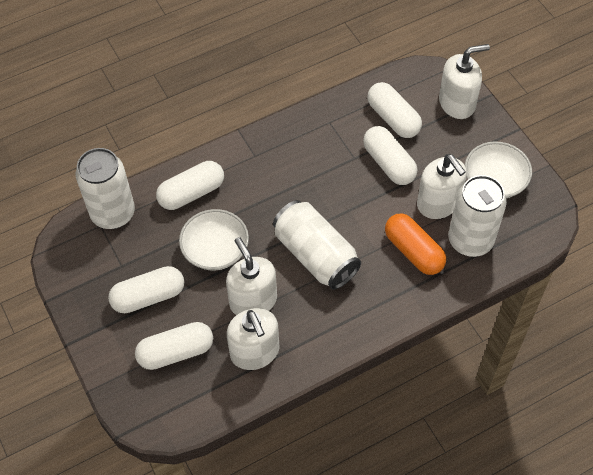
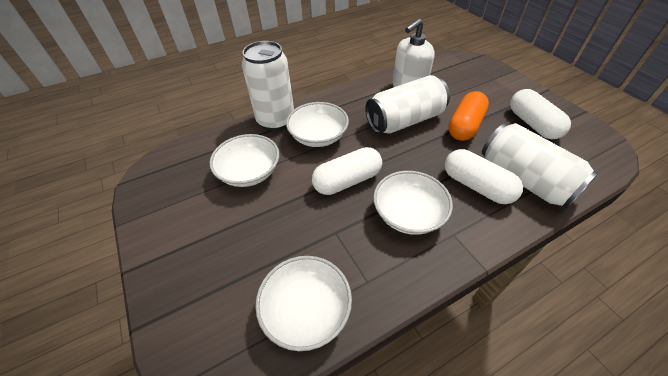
white bowl: 2 -> 4
white capsule: 5 -> 3
white soap dispenser: 4 -> 1

